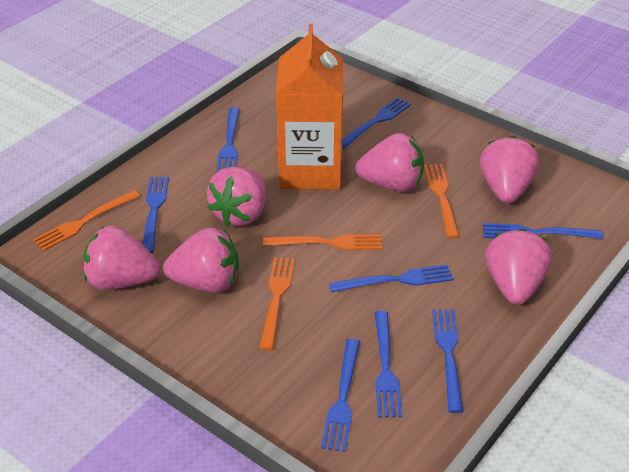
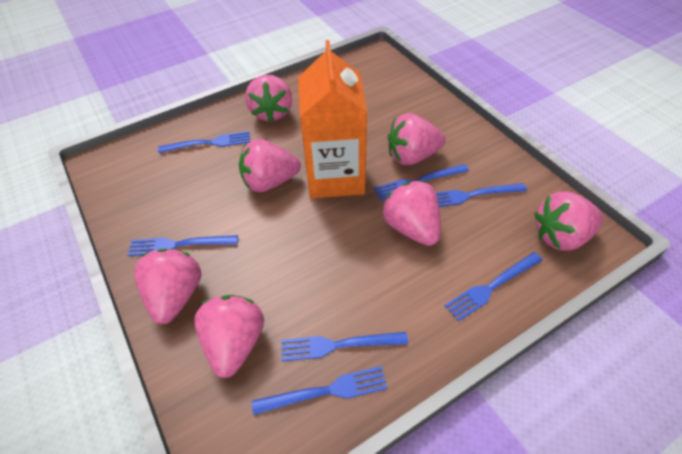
blue fork: 8 -> 7
orange fork: 4 -> 0
pink strawberry: 6 -> 7

